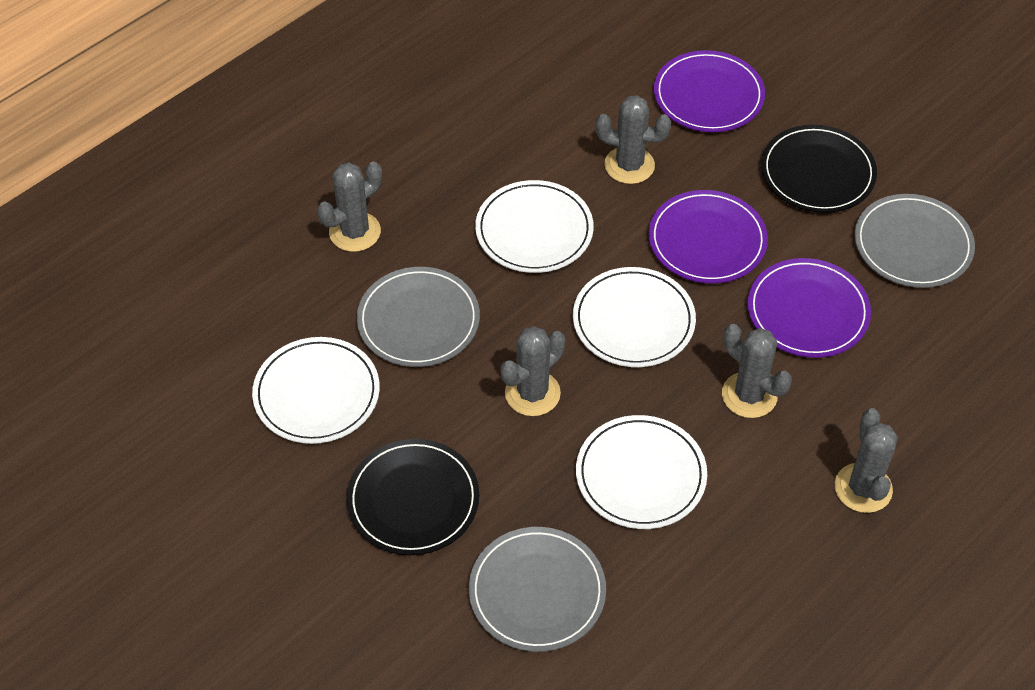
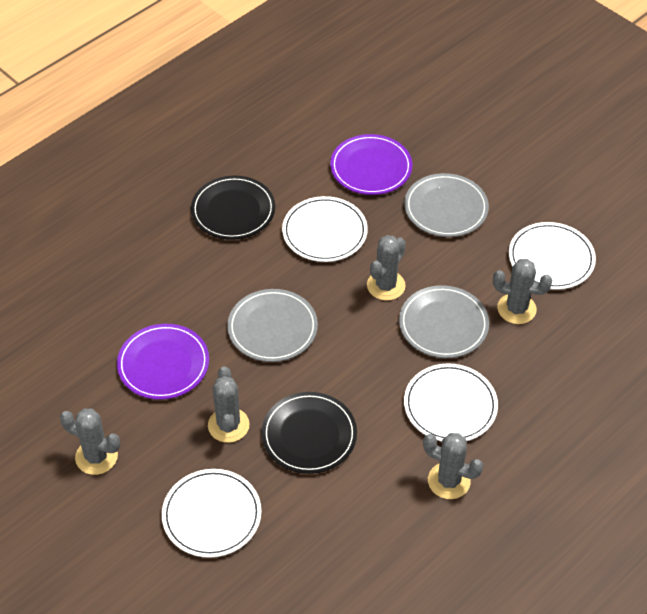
purple plate: 3 -> 2

